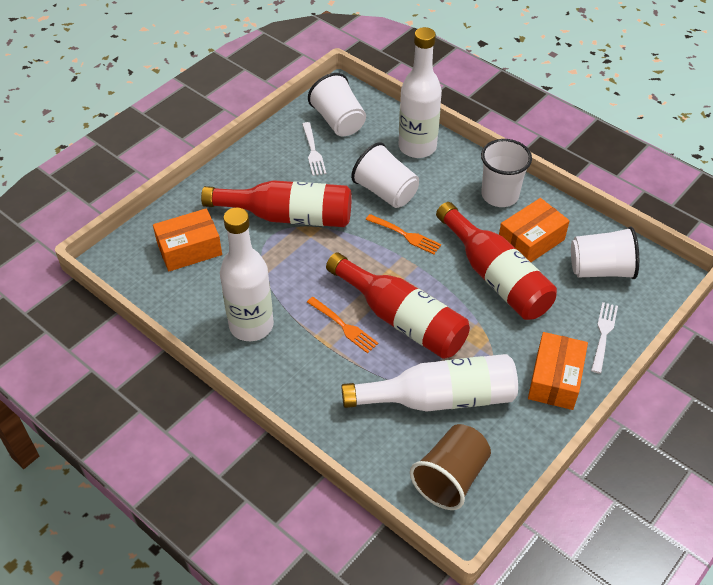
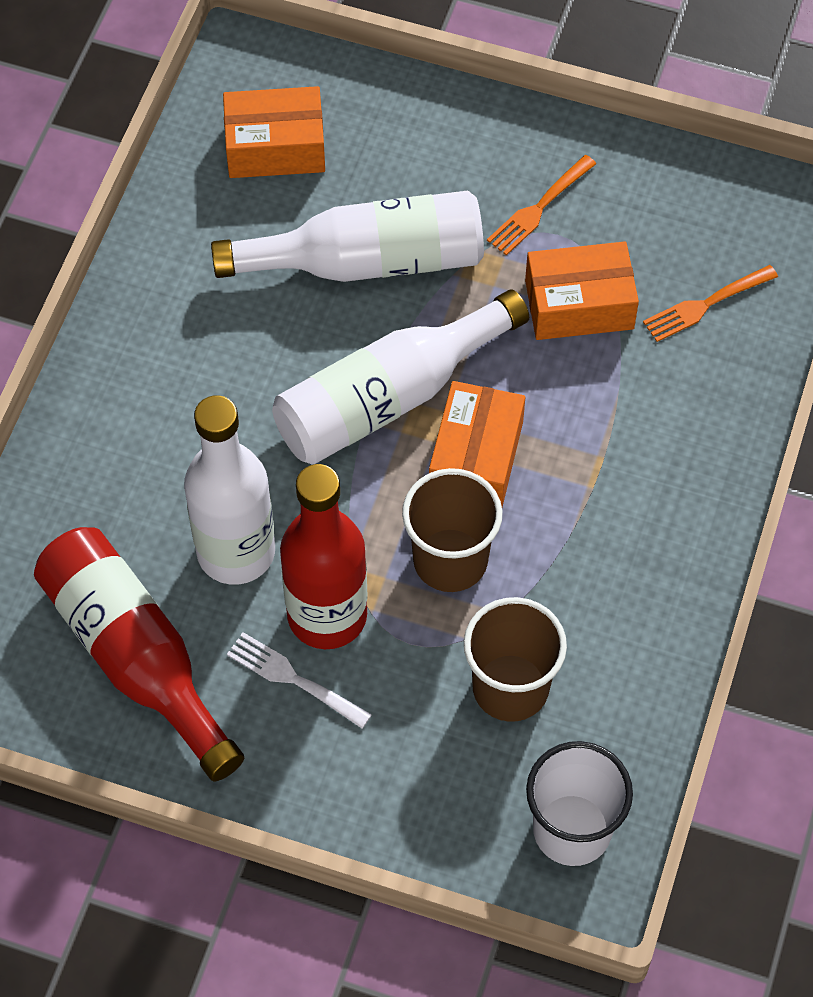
brown cup: 1 -> 2
red bottle: 3 -> 2
white cup: 4 -> 1
white fork: 2 -> 1

